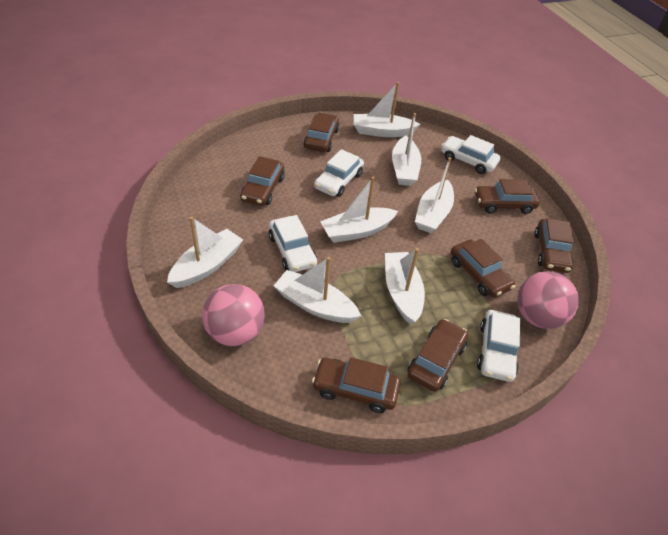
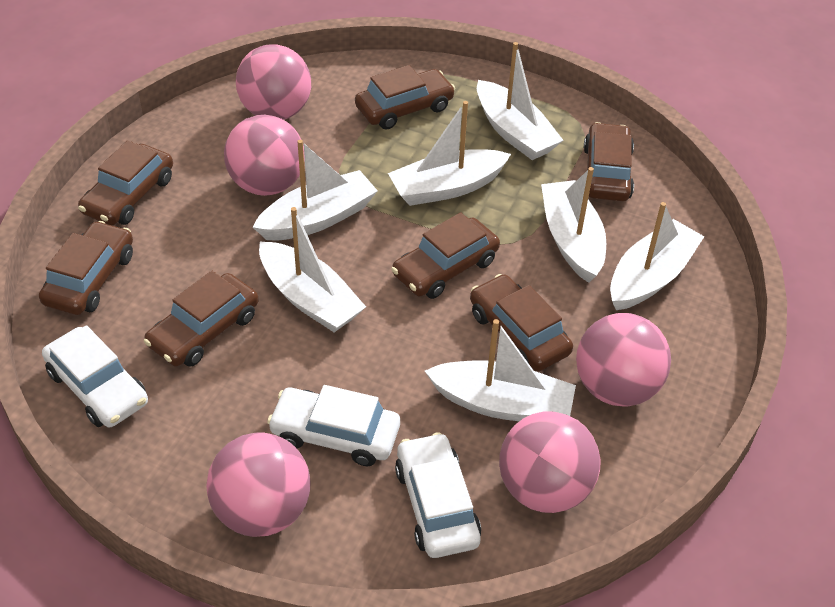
pink ball: 2 -> 5
white car: 4 -> 3

